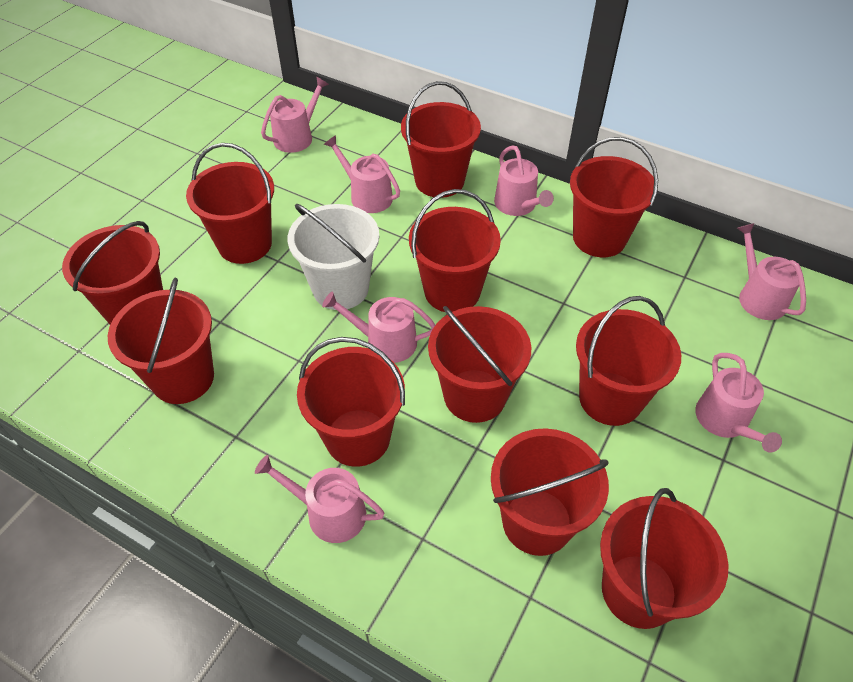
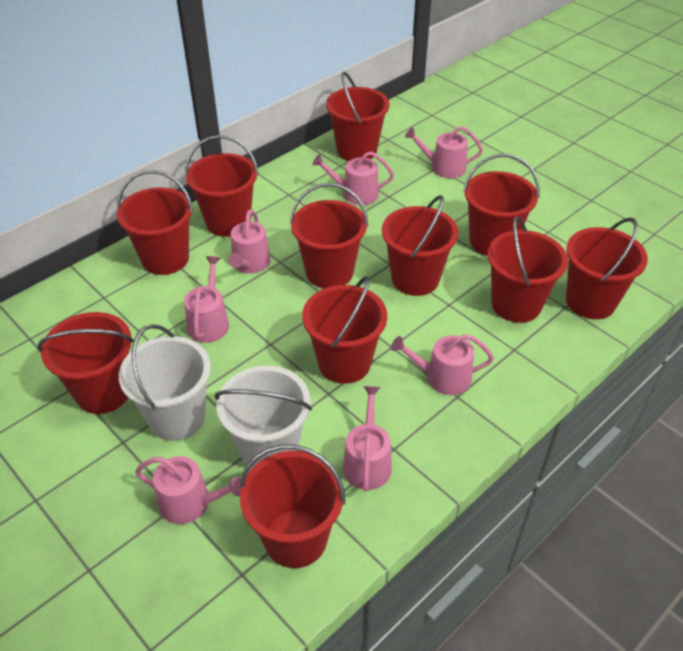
white bucket: 1 -> 2

